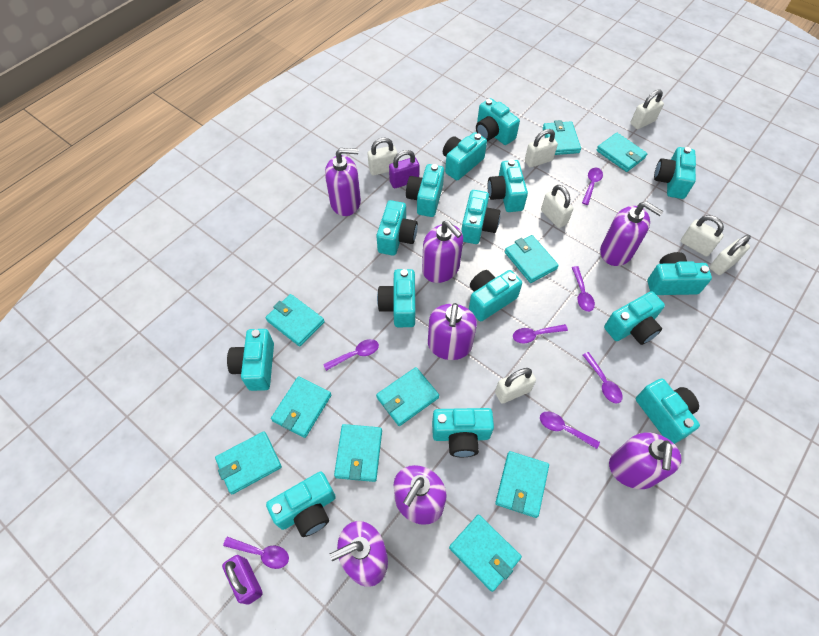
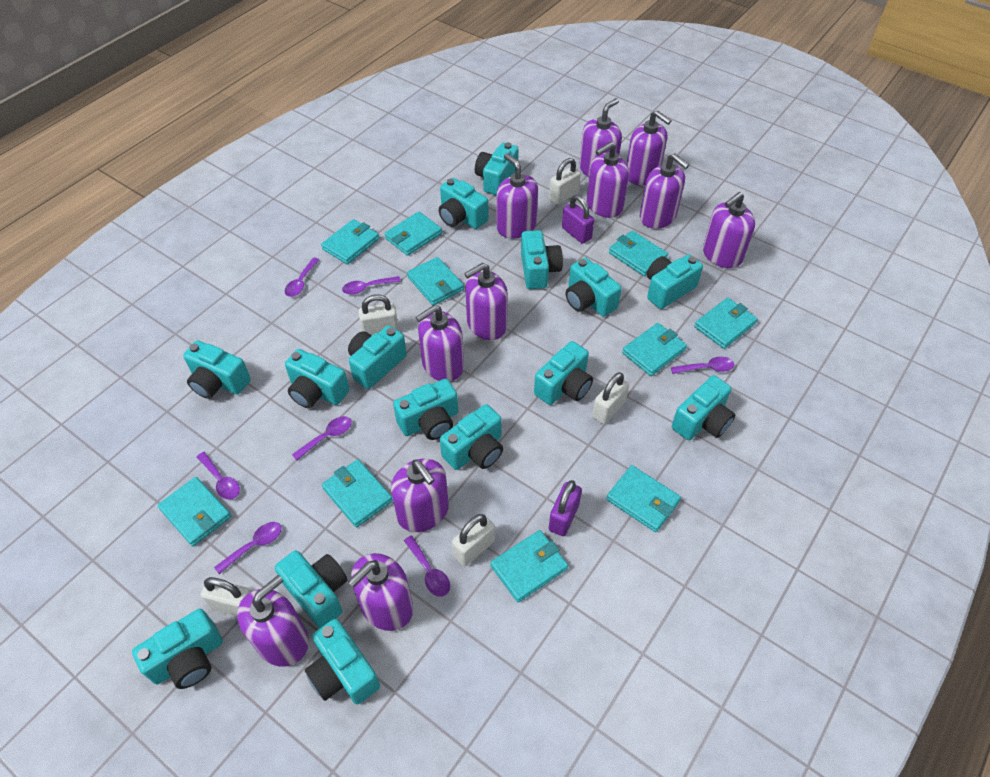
purple soap dispenser: 7 -> 11
white padlock: 7 -> 5

